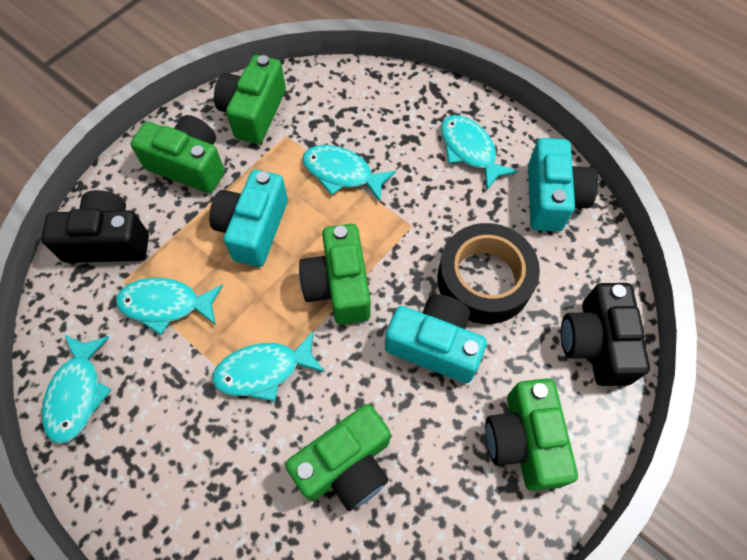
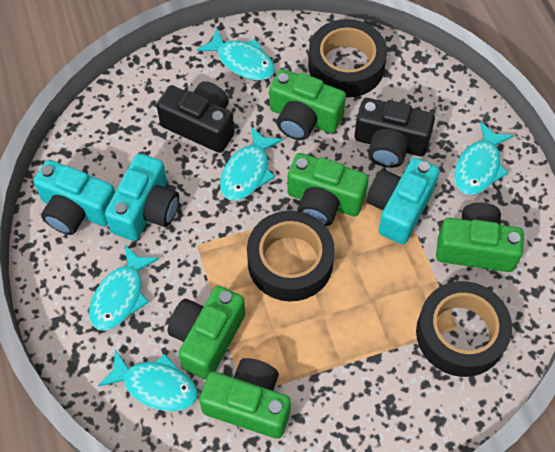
black tape: 1 -> 3

